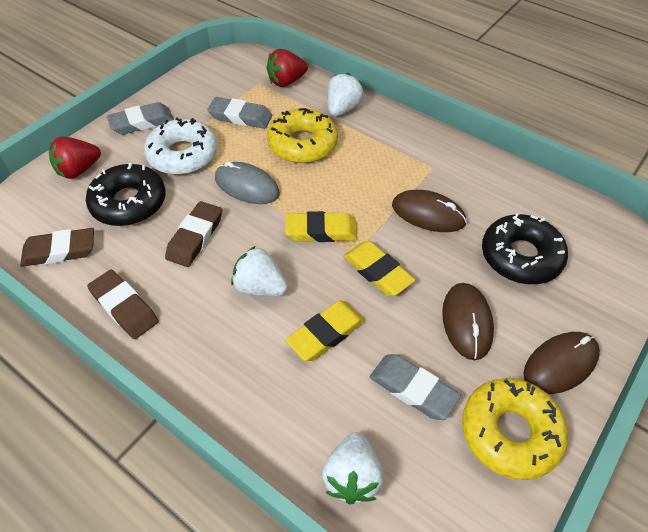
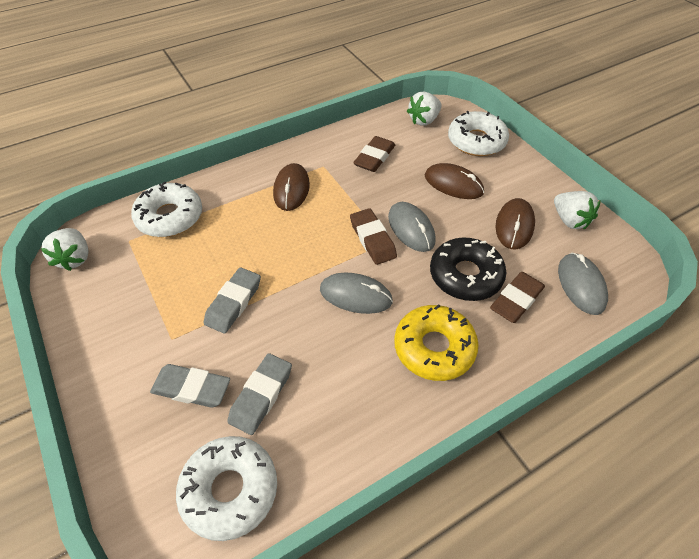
black donut: 2 -> 1
grey mouse: 1 -> 3
red strawberry: 2 -> 0
white donut: 1 -> 3
yellow donut: 2 -> 1
yellow eraser: 3 -> 0

